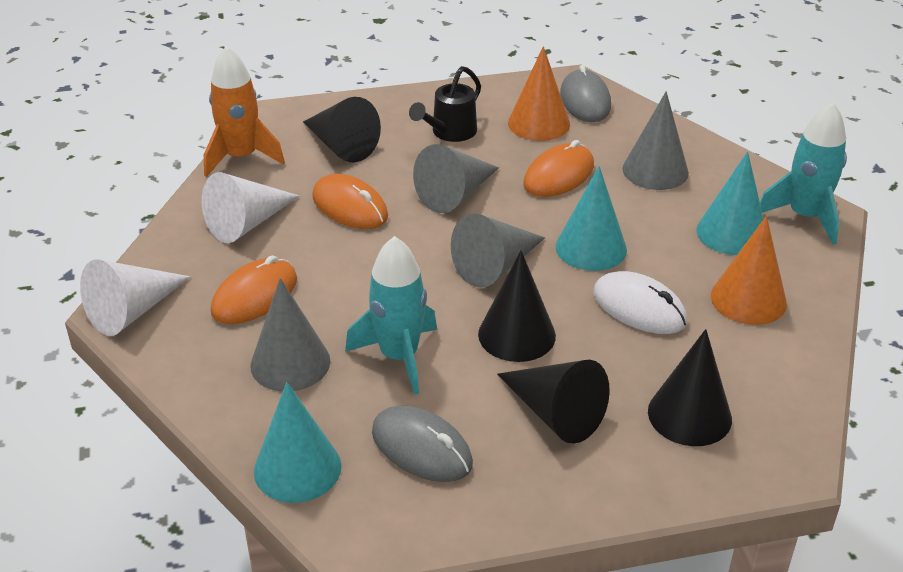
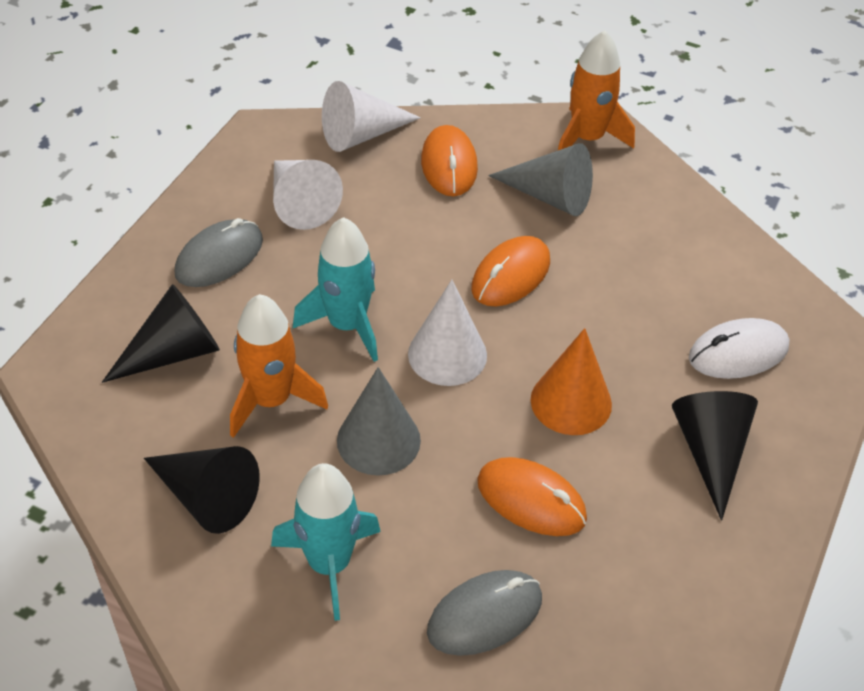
black cone: 4 -> 3
black watering can: 1 -> 0
grey cone: 4 -> 2
orange cone: 2 -> 1
orange rocket: 1 -> 2
turquoise cone: 3 -> 0
white cone: 2 -> 3

